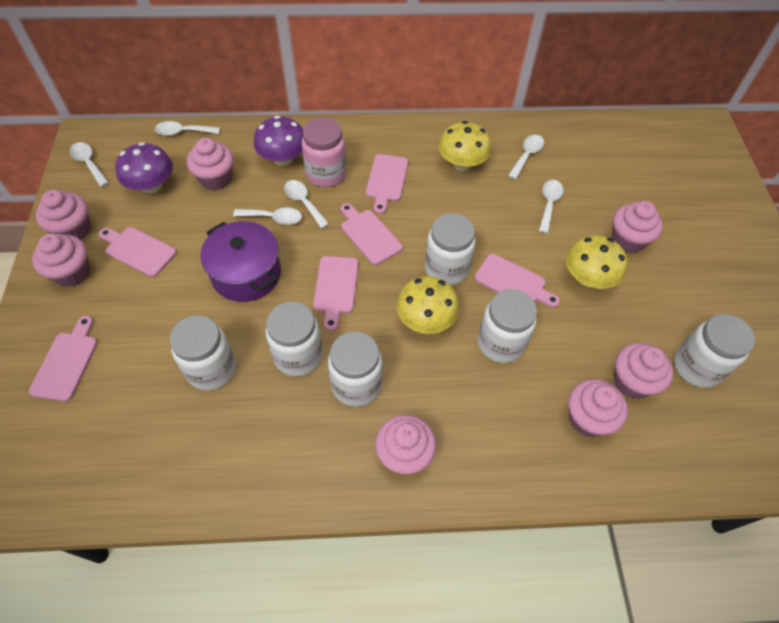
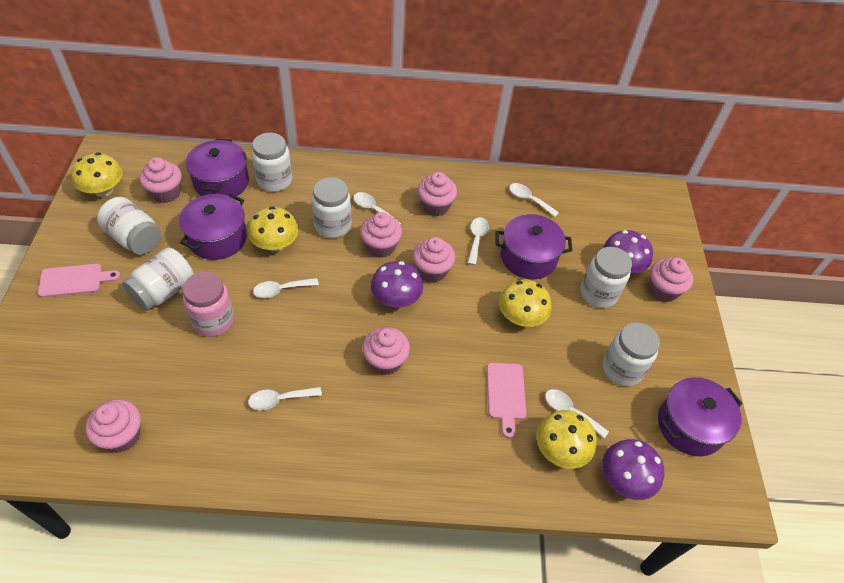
pink cutting board: 6 -> 2
purple mushroom: 2 -> 3
purple pot: 1 -> 4
yellow mushroom: 3 -> 4

